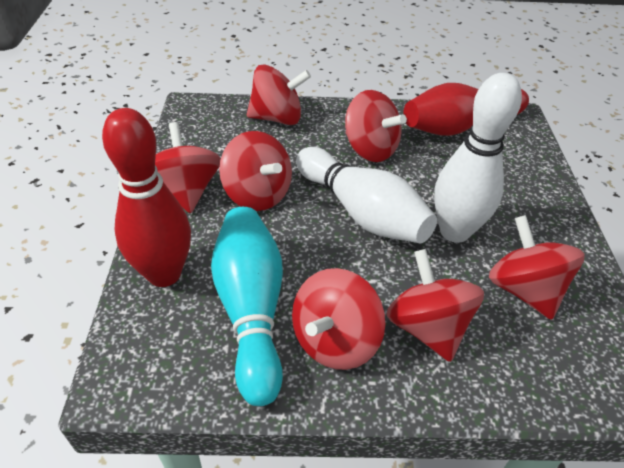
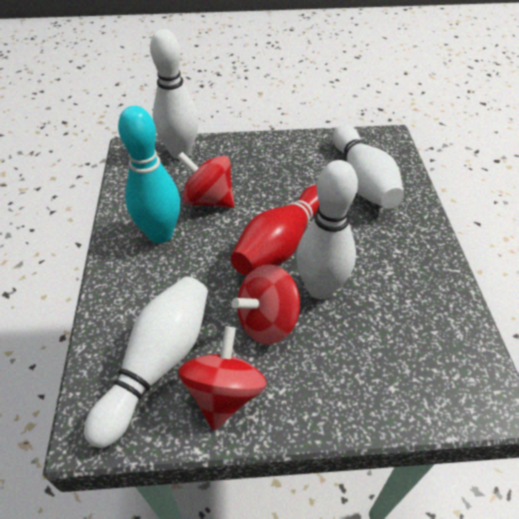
red bowling pin: 2 -> 1
red spinning top: 7 -> 3
white bowling pin: 2 -> 4

